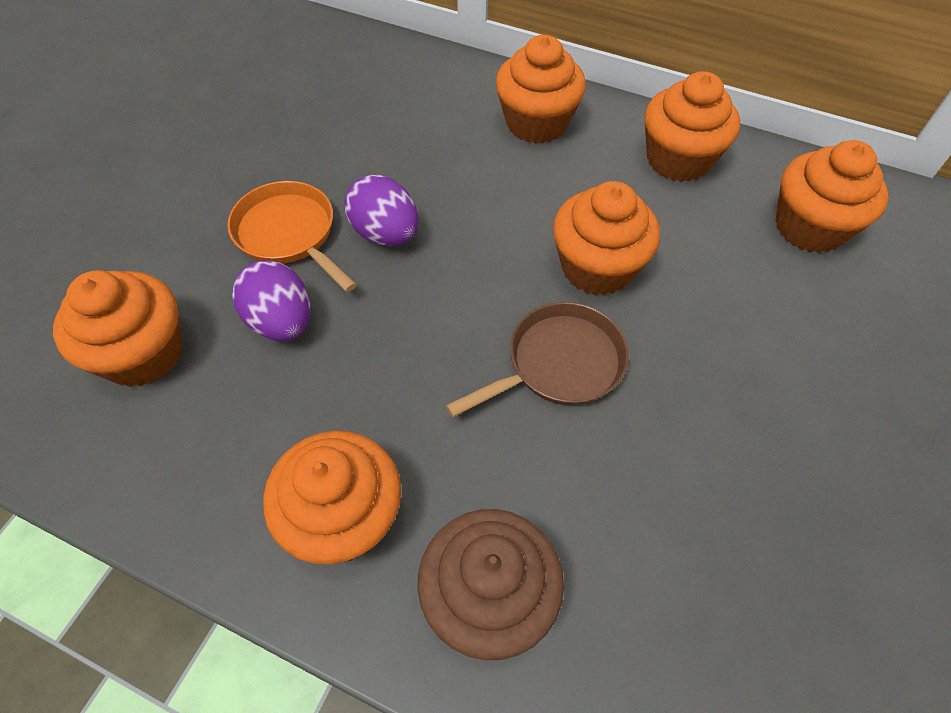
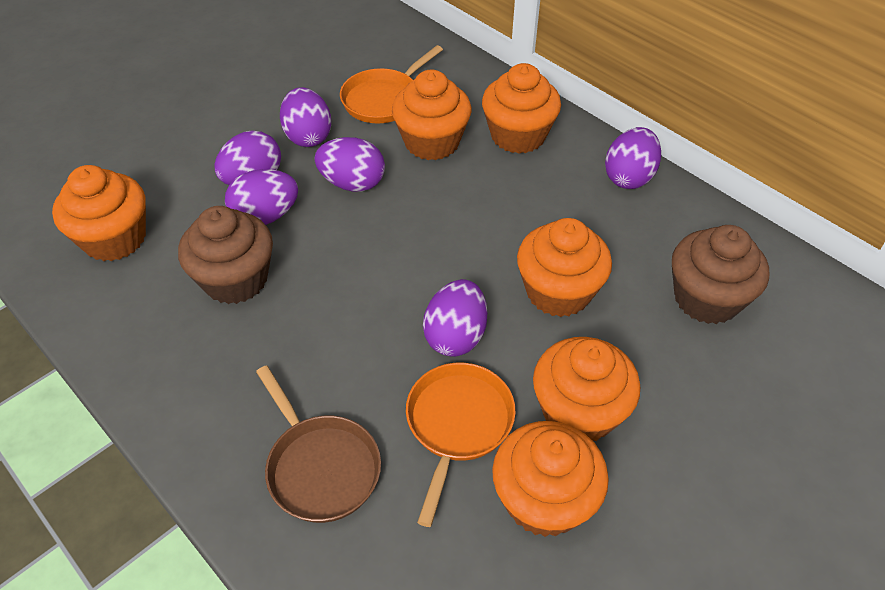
brown cupcake: 1 -> 2
orange pan: 1 -> 2
purple egg: 2 -> 6

